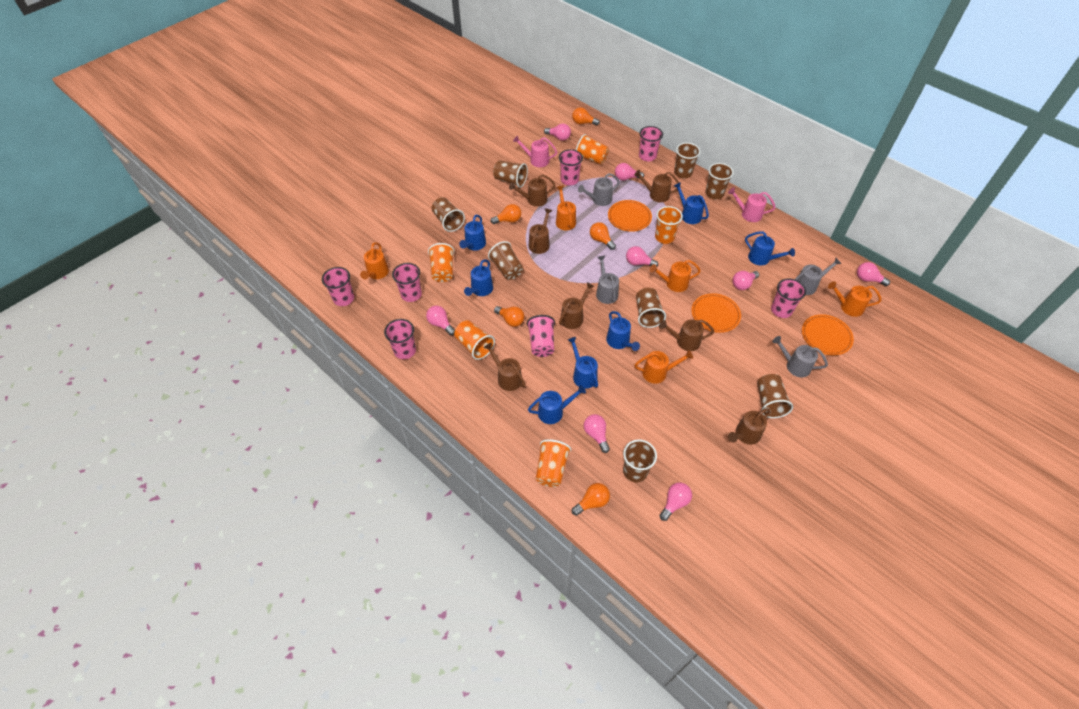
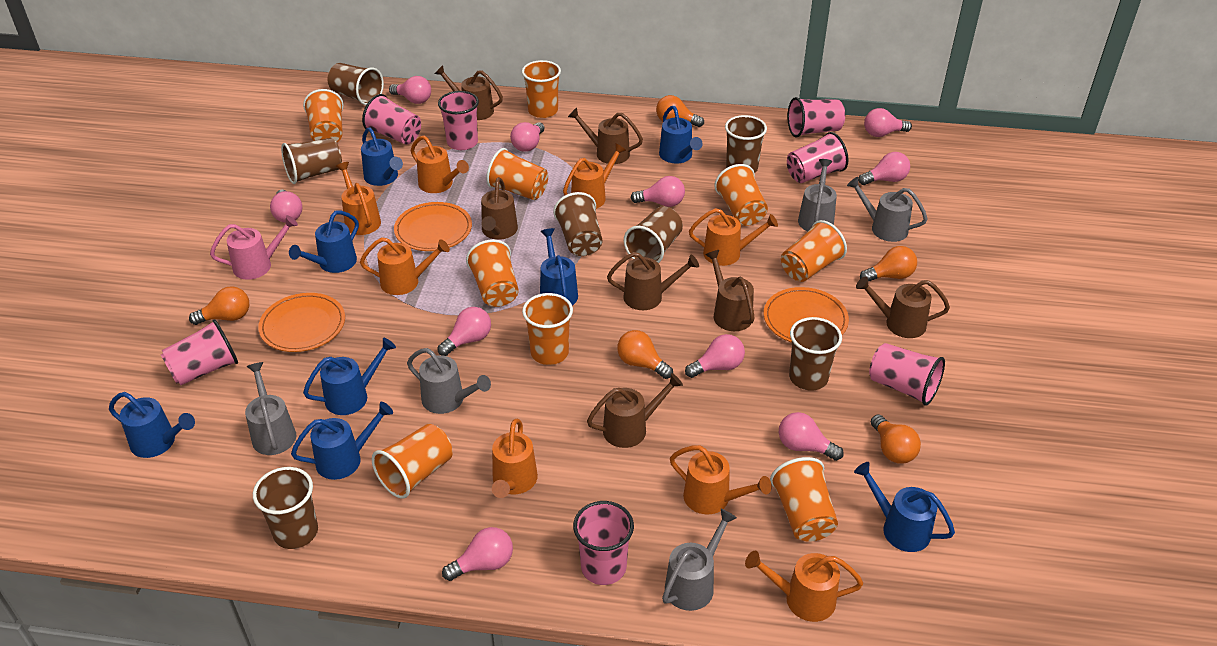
blue watering can: 7 -> 8
brown cup: 8 -> 7
grey watering can: 4 -> 5
orange cup: 5 -> 9
orange watering can: 5 -> 8
pink light bulb: 8 -> 10
pink watering can: 2 -> 1

